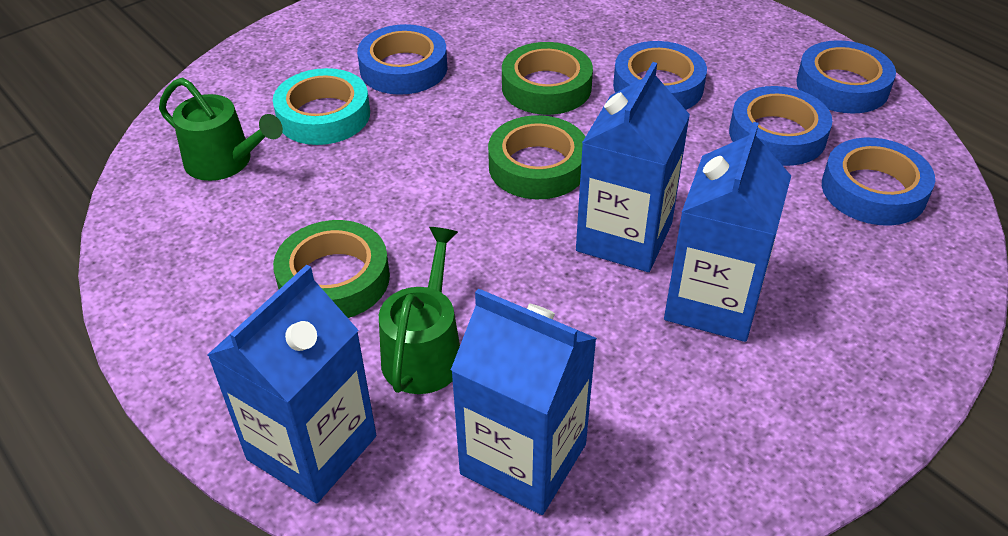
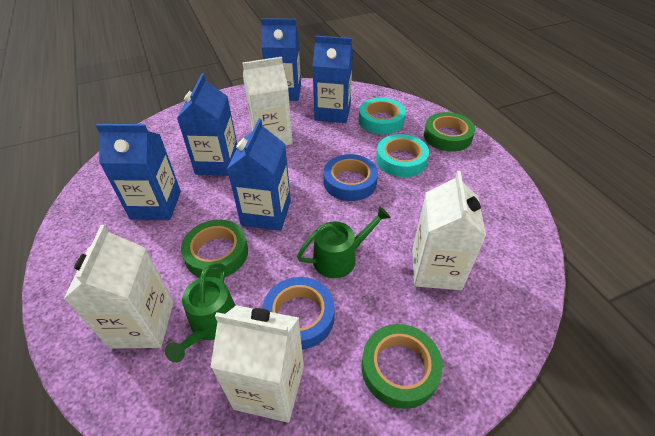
blue carton: 4 -> 5
blue tape: 5 -> 2
turquoise tape: 1 -> 2
white carton: 0 -> 4

